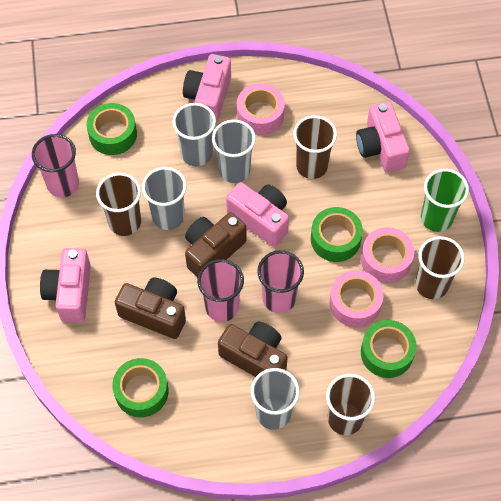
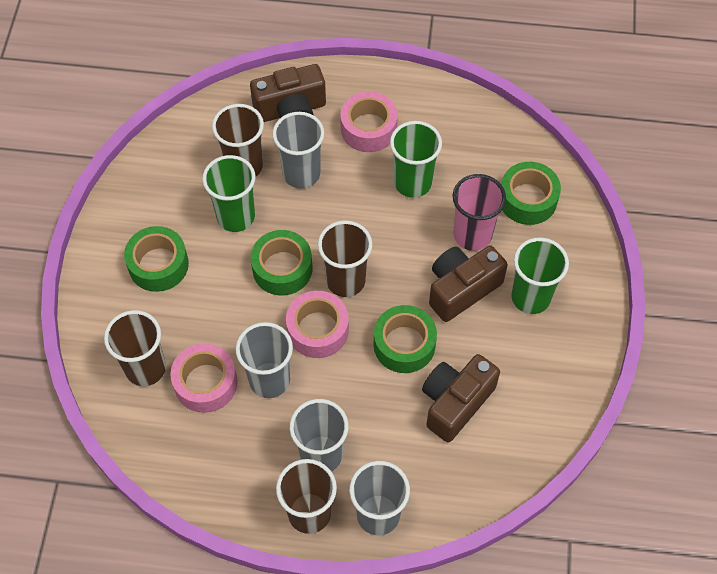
green cup: 1 -> 3
pink camera: 4 -> 0
pink cup: 3 -> 1

